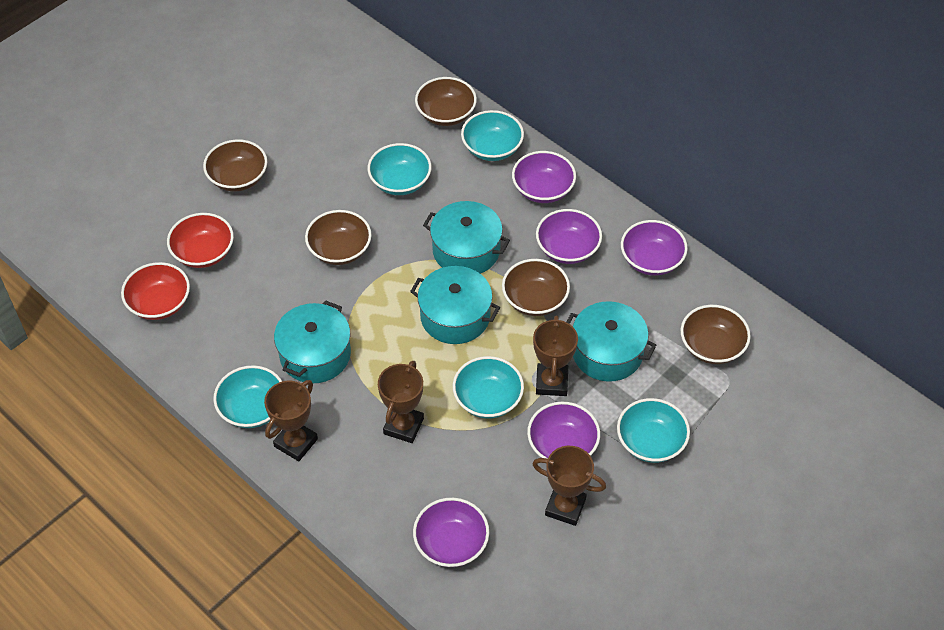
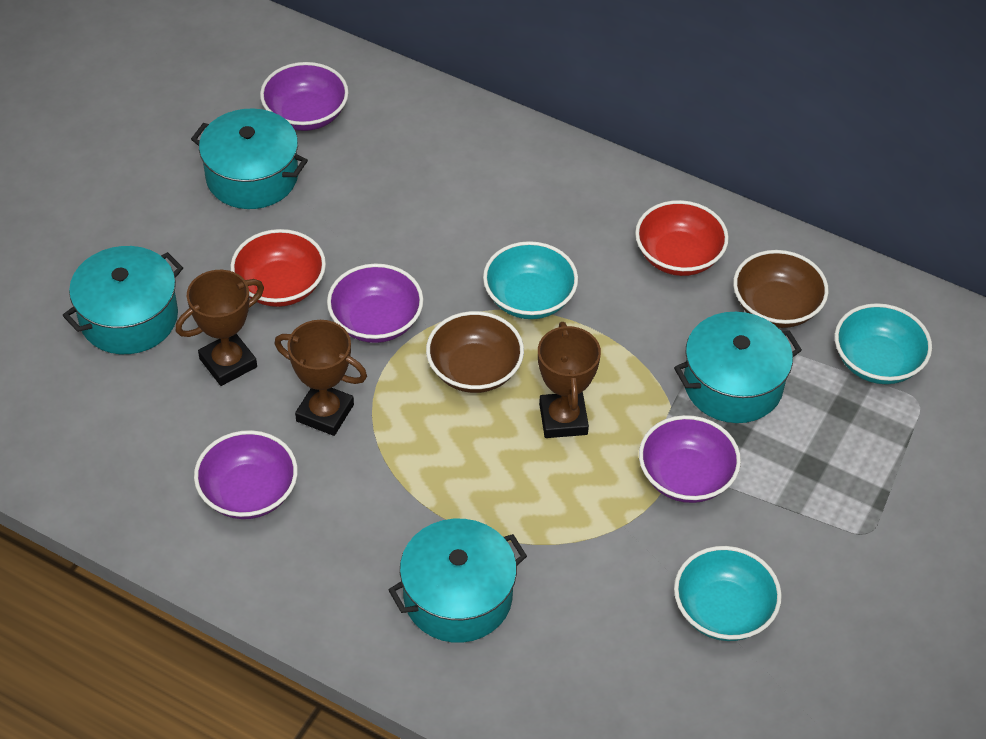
brown bowl: 5 -> 2
brown trophy: 4 -> 3
purple bowl: 5 -> 4
turquoise bowl: 5 -> 3

